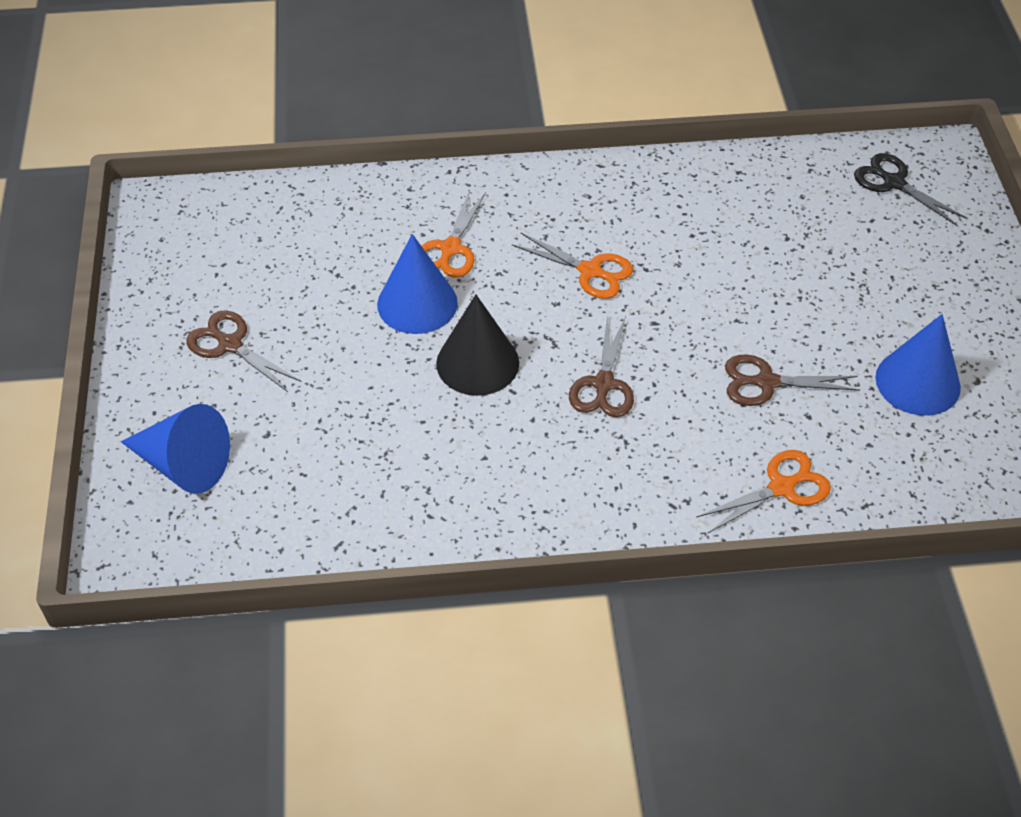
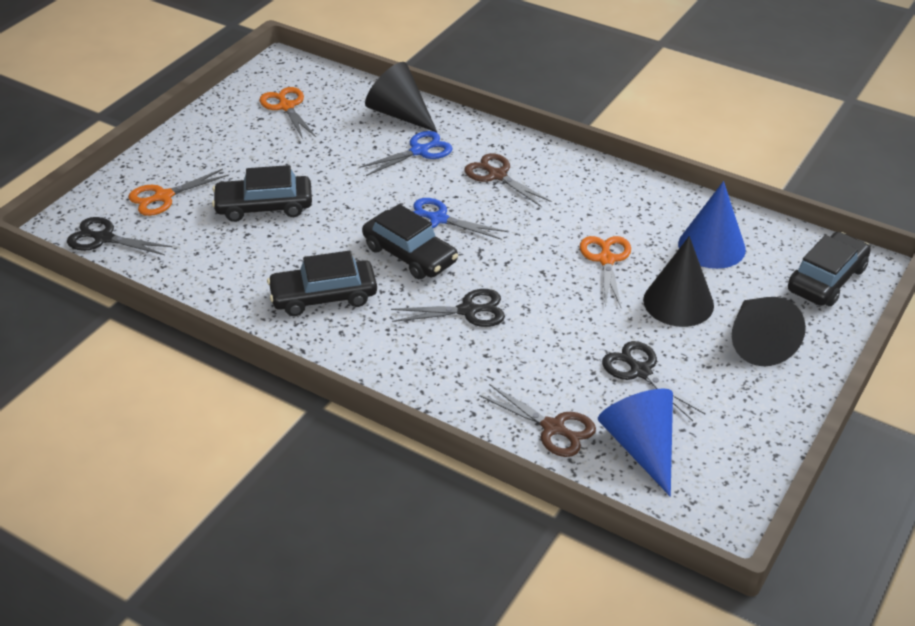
black car: 0 -> 4
black cone: 1 -> 3
black scissors: 1 -> 3
blue cone: 3 -> 2
blue scissors: 0 -> 2
brown scissors: 3 -> 2

